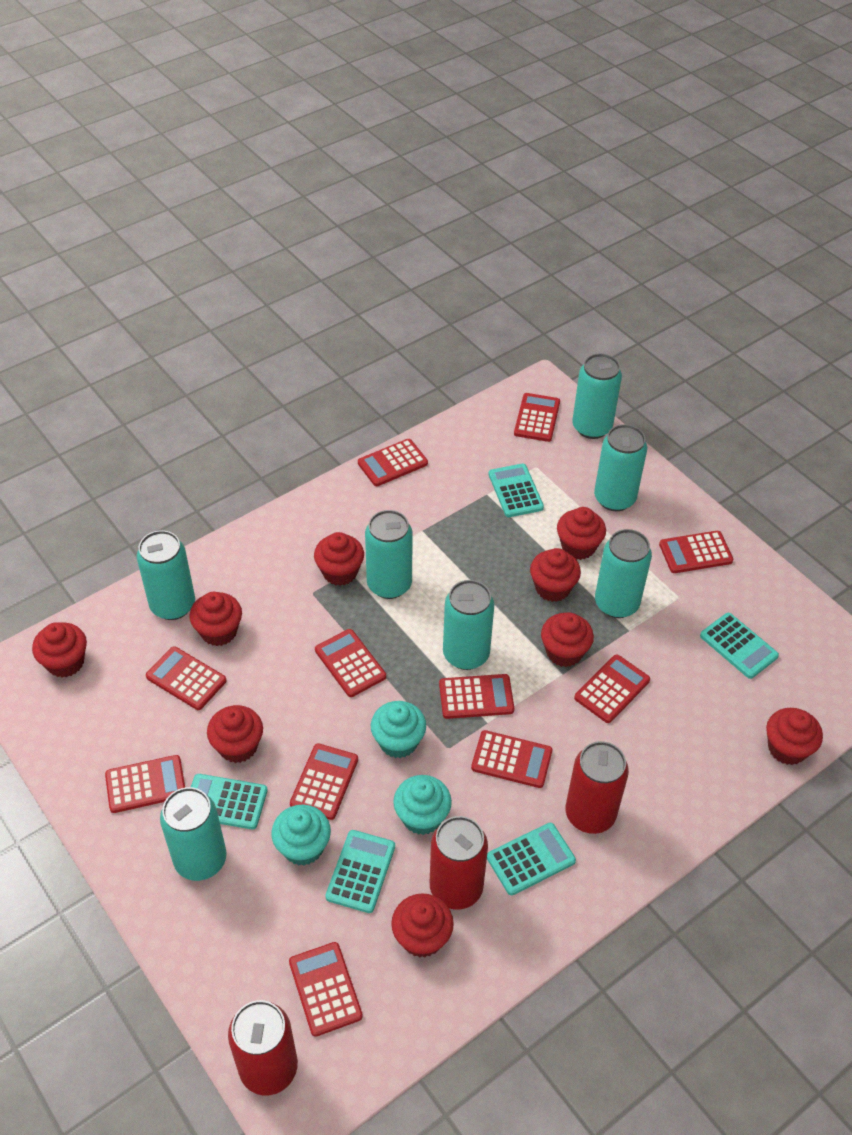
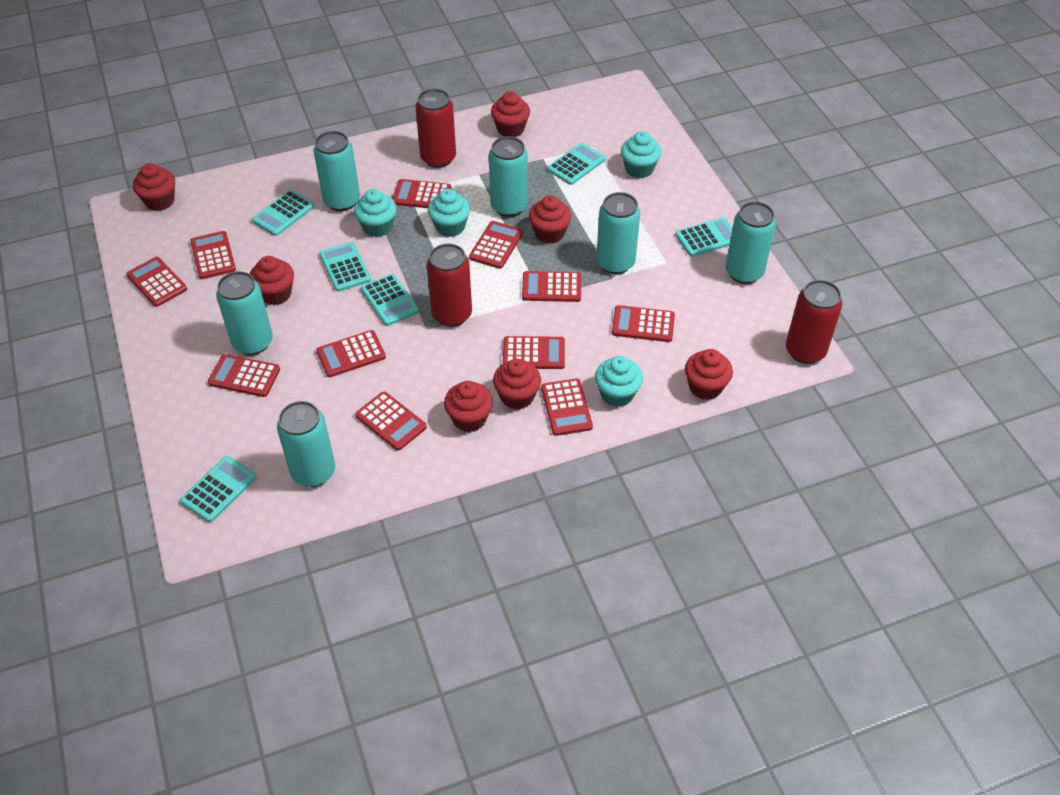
red cupcake: 9 -> 7
turquoise calculator: 5 -> 6
turquoise can: 7 -> 6
turquoise cupcake: 3 -> 4

